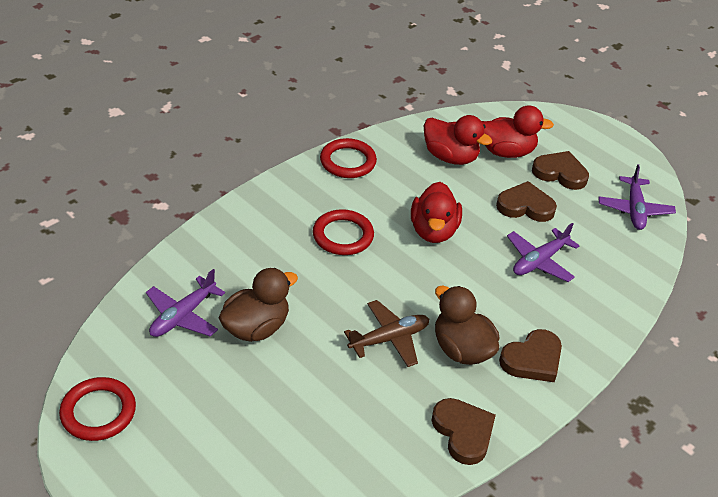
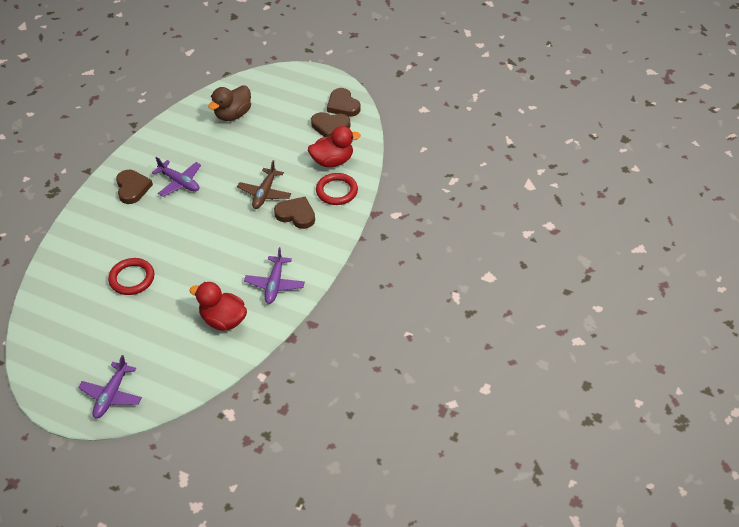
brown duck: 2 -> 1
red duck: 3 -> 2
red ring: 3 -> 2

